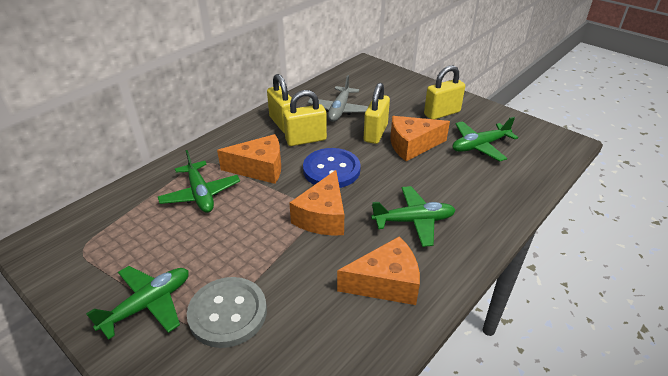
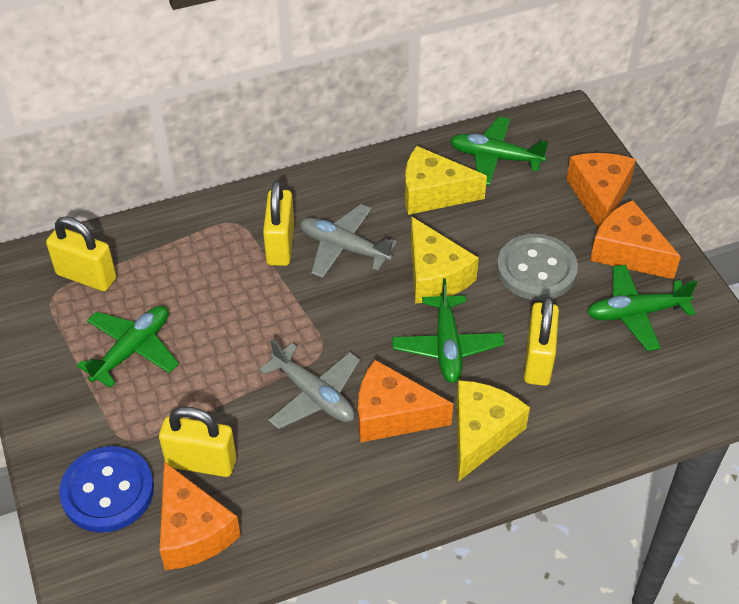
grey plane: 1 -> 2
yellow cheese: 0 -> 3

